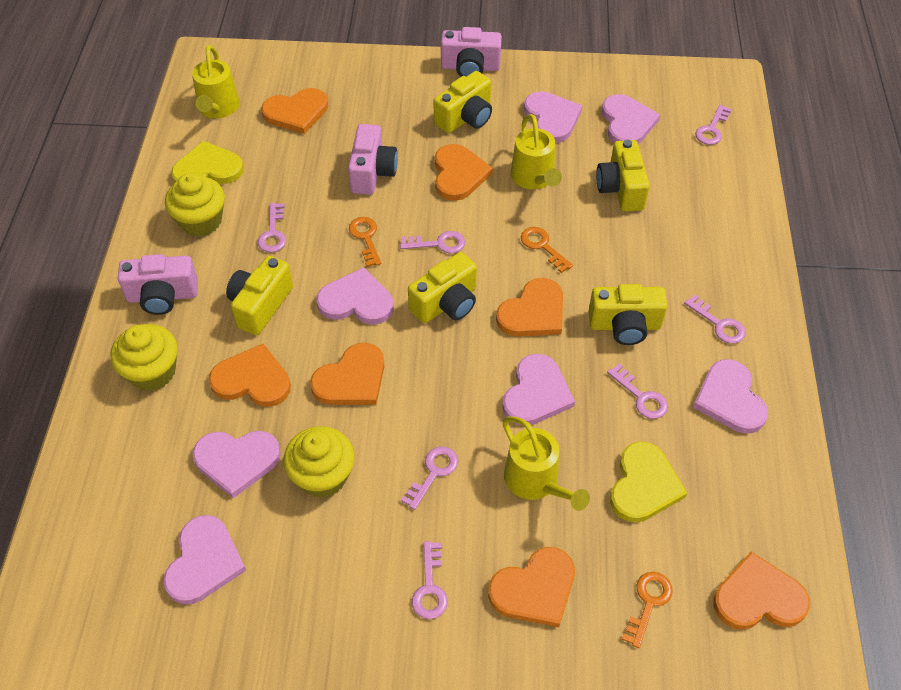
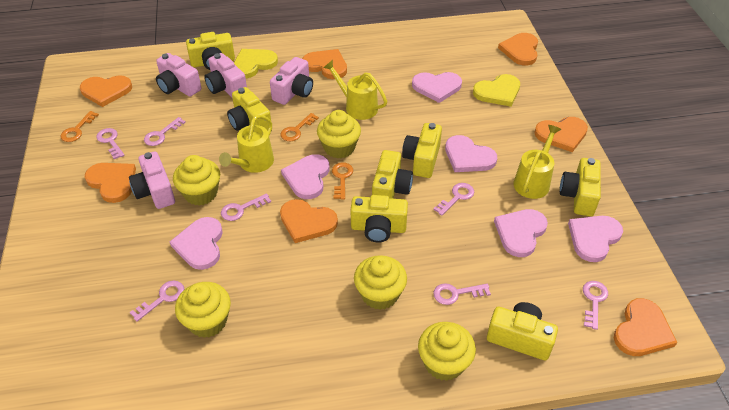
pink camera: 3 -> 4
pink heart: 7 -> 6
yellow camera: 5 -> 7
yellow cupcake: 3 -> 5

